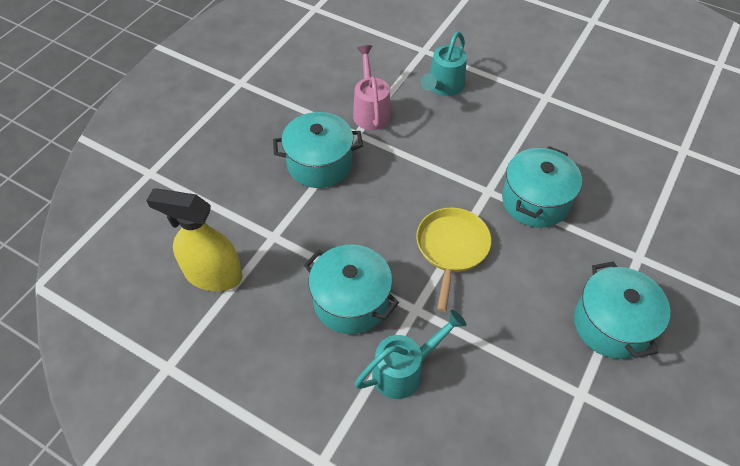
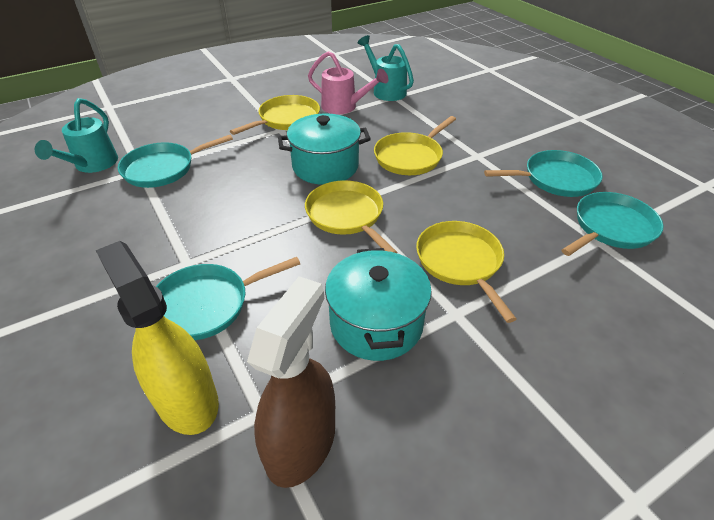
brown spray bottle: 0 -> 1
turquoise pan: 0 -> 4
turquoise pot: 4 -> 2
yellow pan: 1 -> 4

